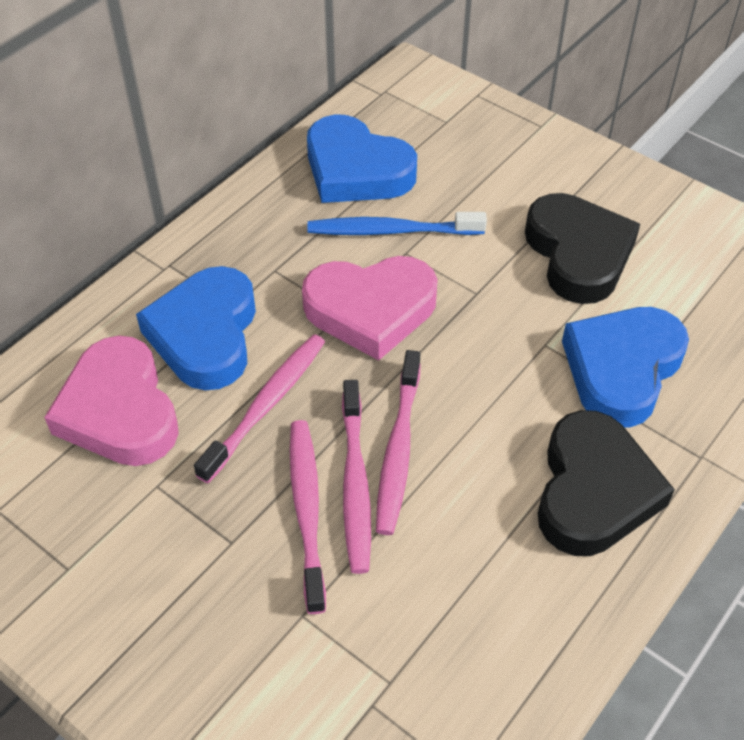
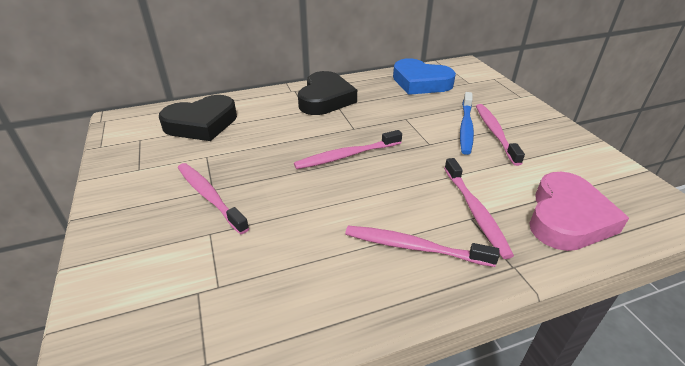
blue heart: 3 -> 1
pink heart: 2 -> 1
pink toothbrush: 4 -> 5

